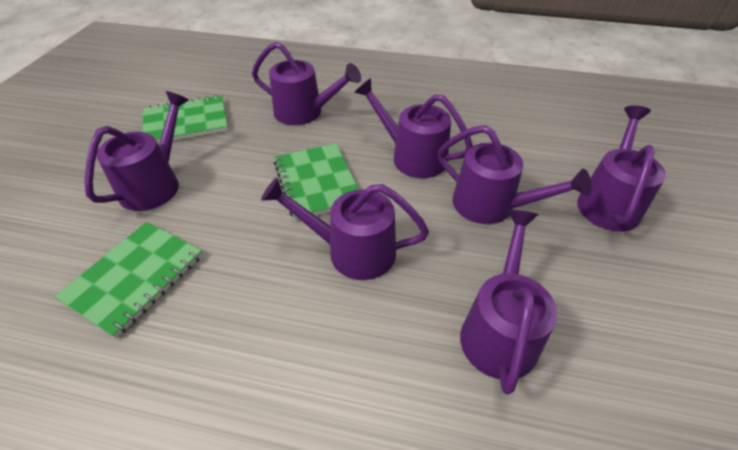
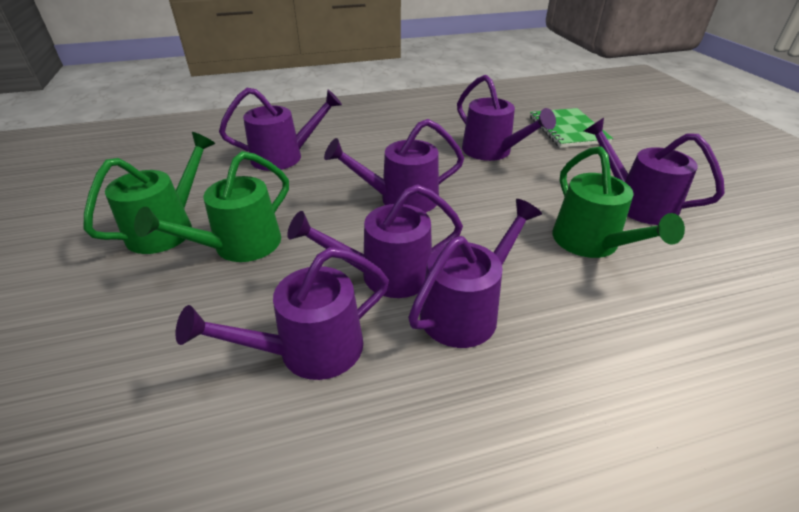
green notebook: 3 -> 1
green watering can: 0 -> 3

